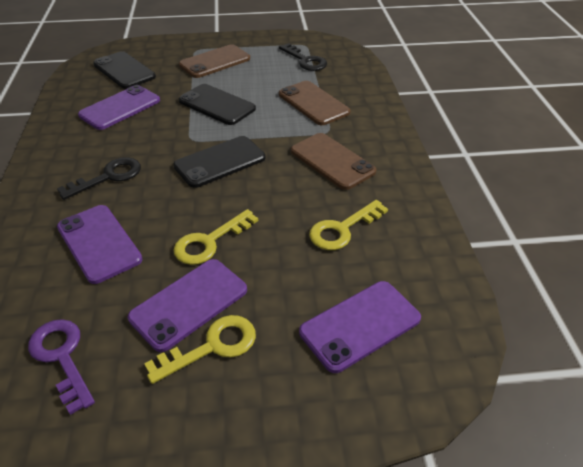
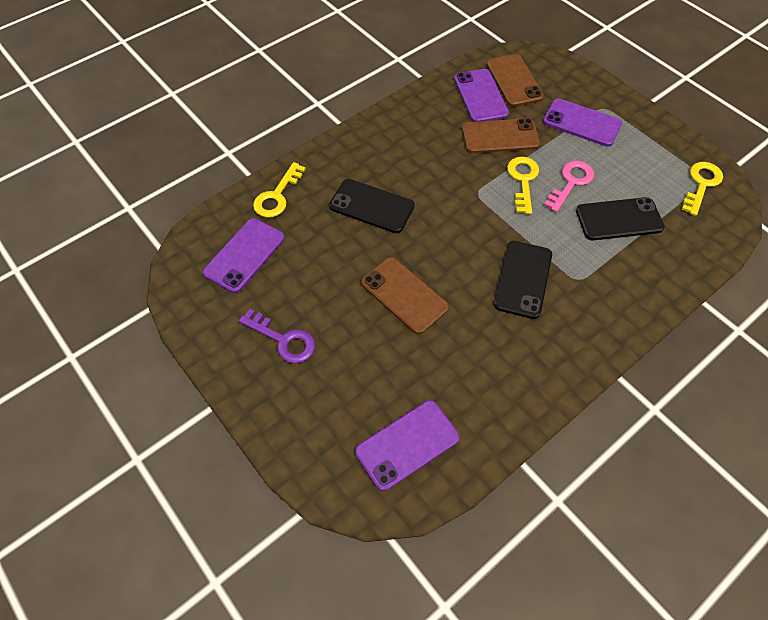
black key: 2 -> 0
pink key: 0 -> 1

